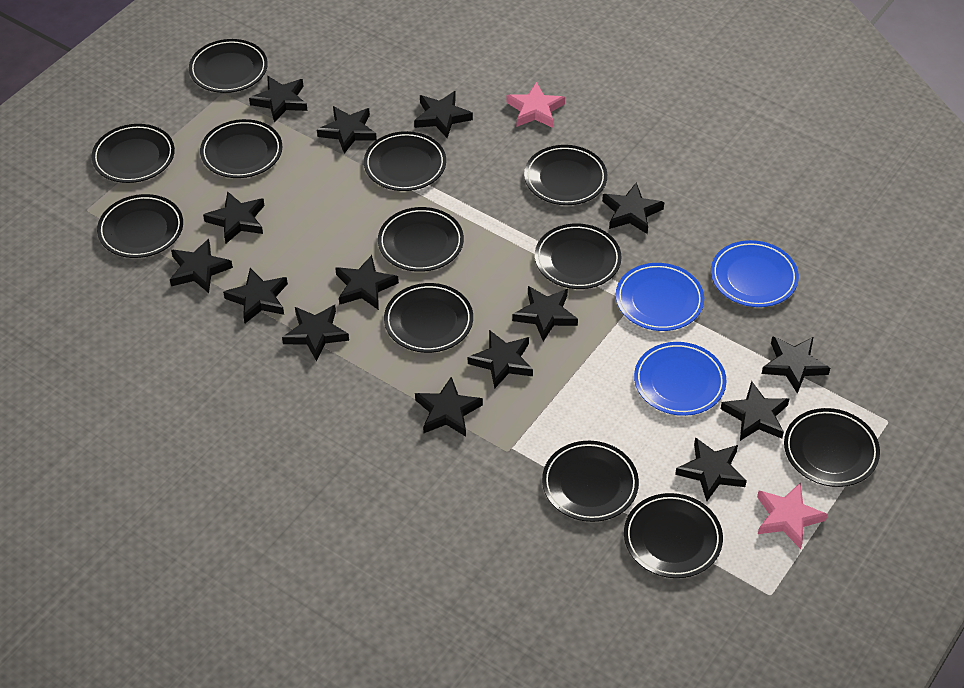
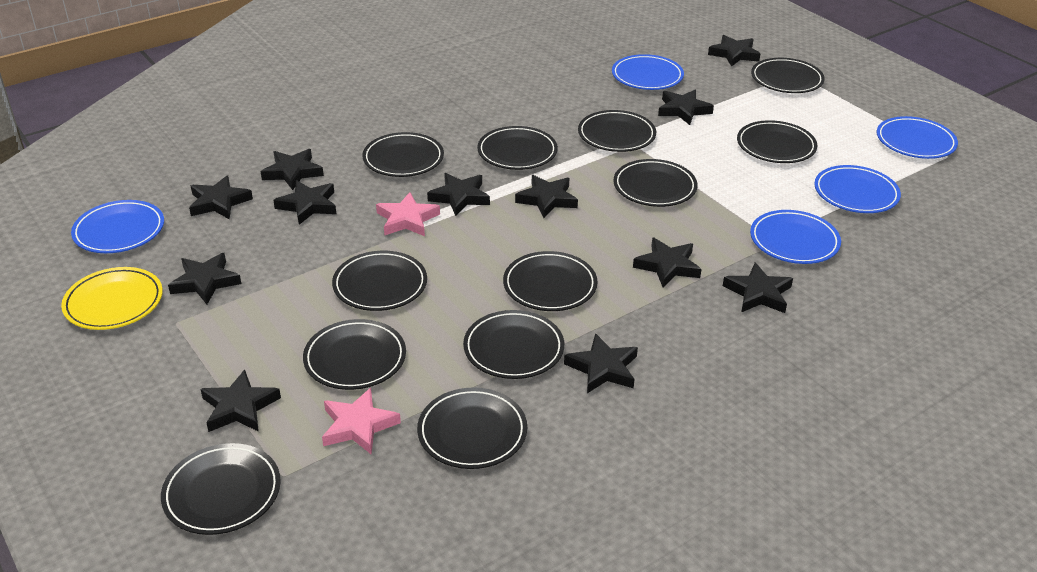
black star: 15 -> 12
blue plate: 3 -> 5
yellow plate: 0 -> 1

